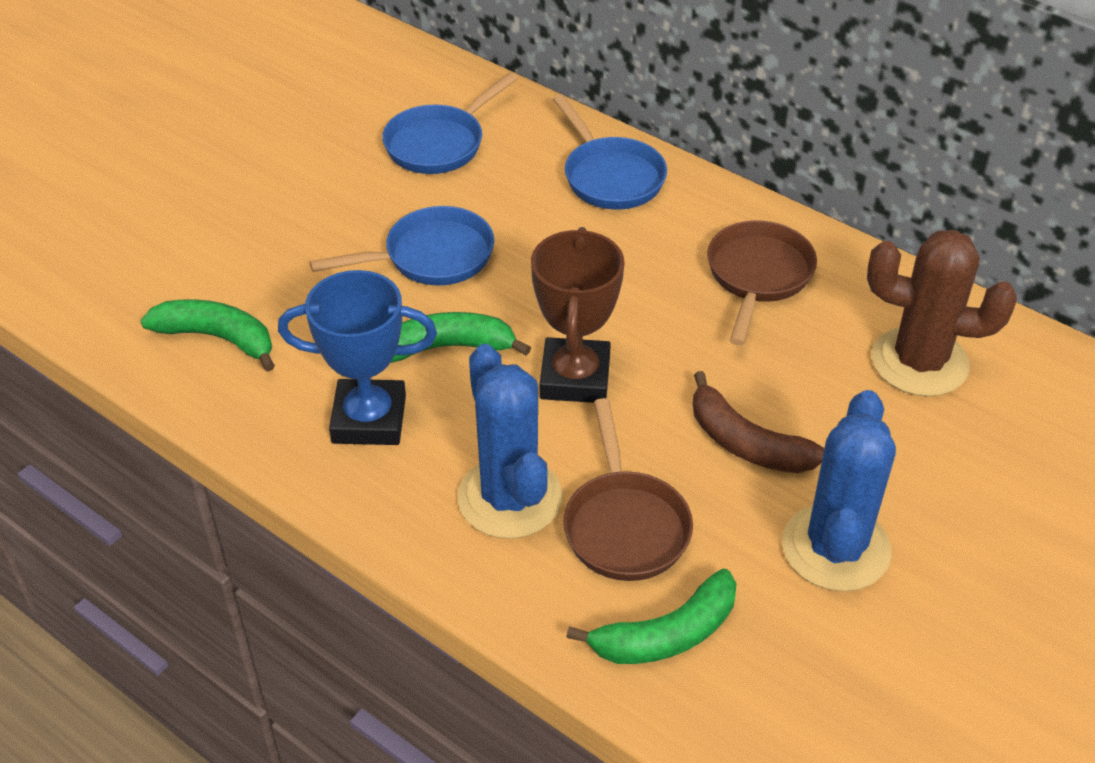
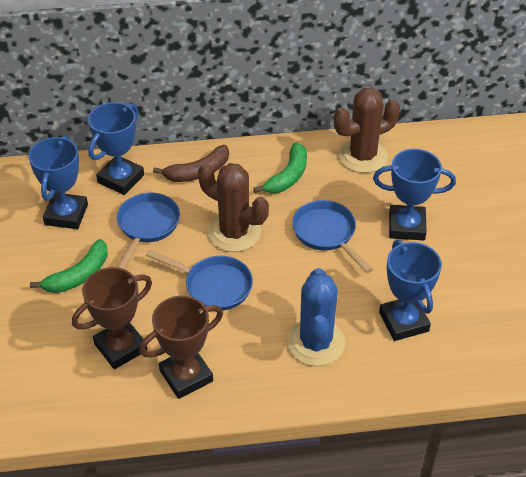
blue cactus: 2 -> 1
blue trophy: 1 -> 4
brown cactus: 1 -> 2
brown pan: 2 -> 0
brown trophy: 1 -> 2
green banana: 3 -> 2

